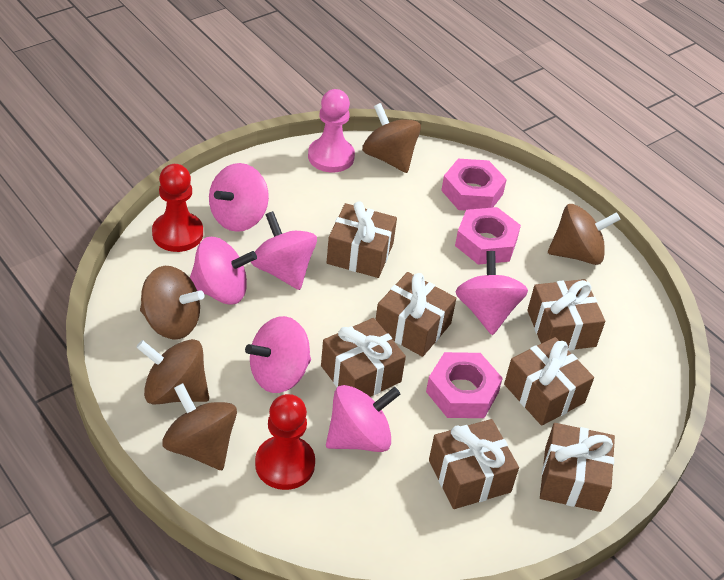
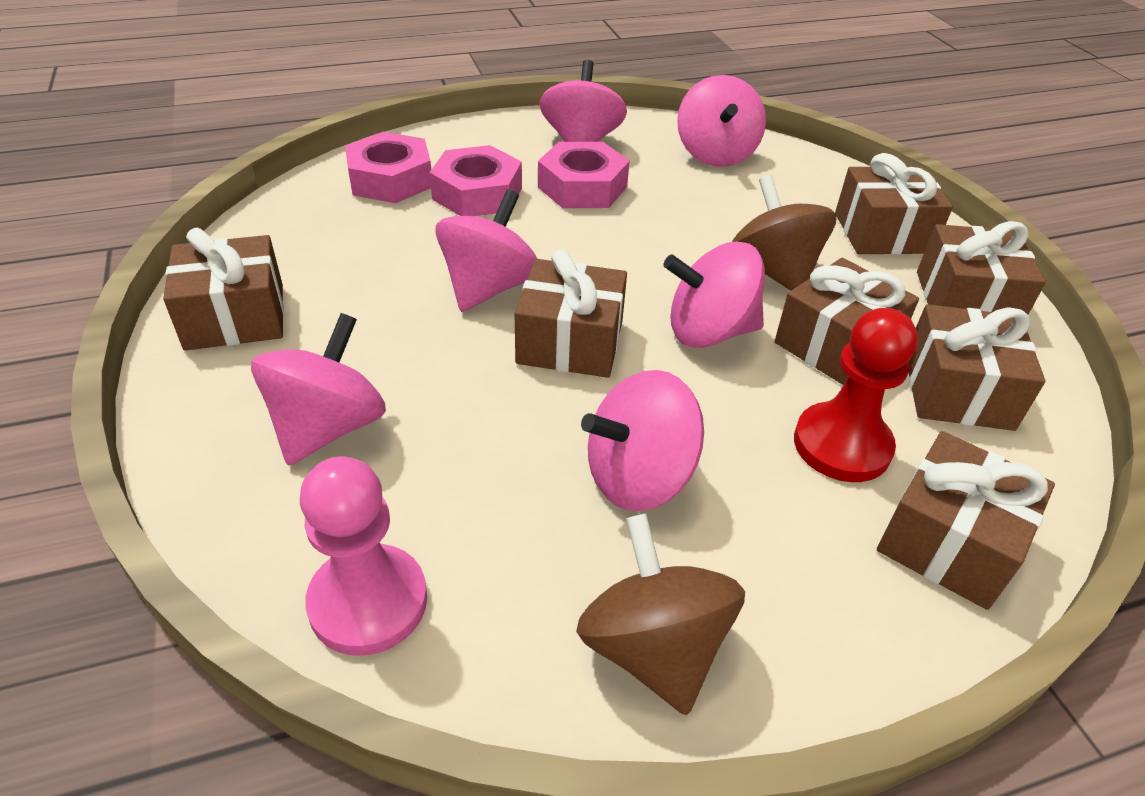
brown spinning top: 5 -> 2
red pawn: 2 -> 1

